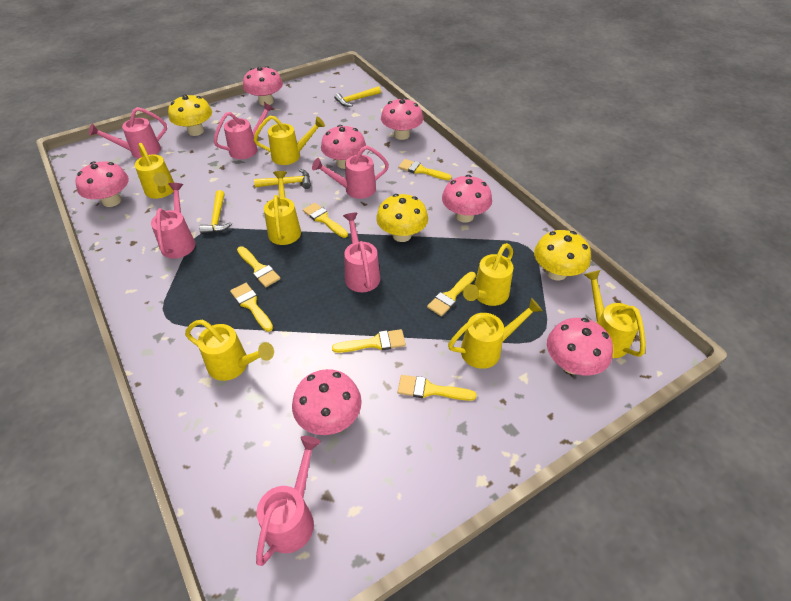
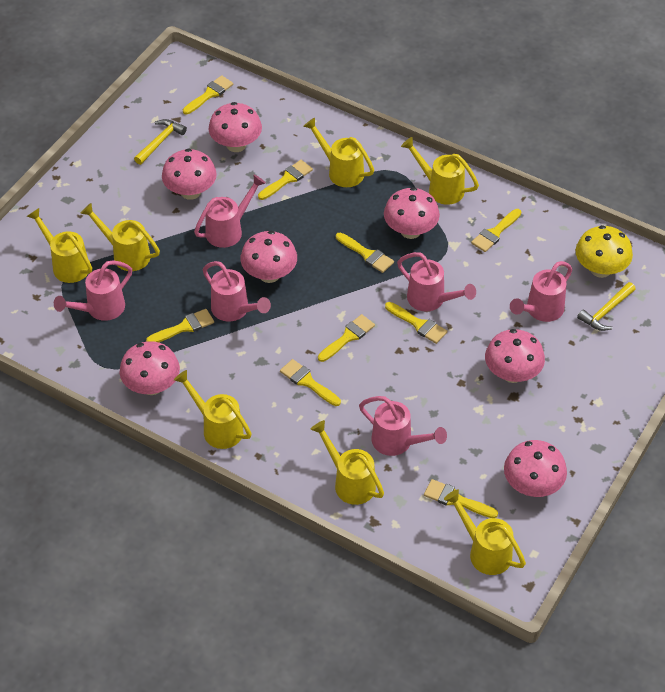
yellow brush: 7 -> 9
yellow hammer: 3 -> 2
yellow mushroom: 3 -> 1

